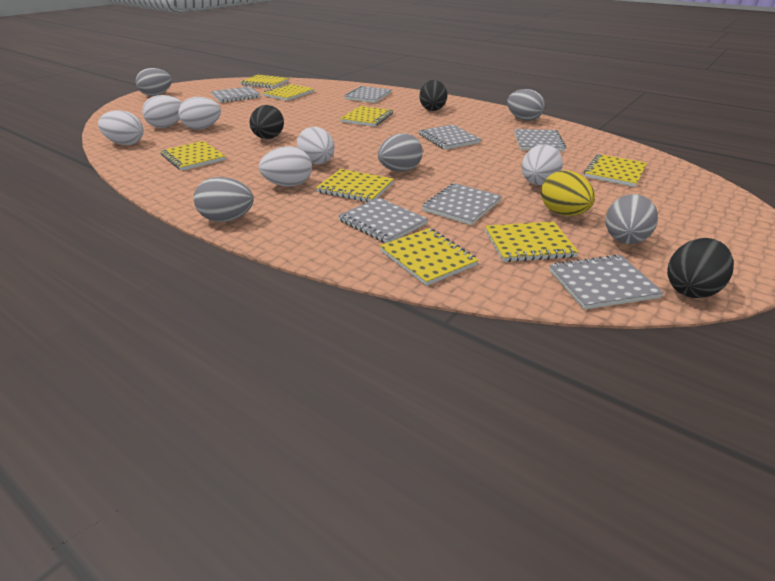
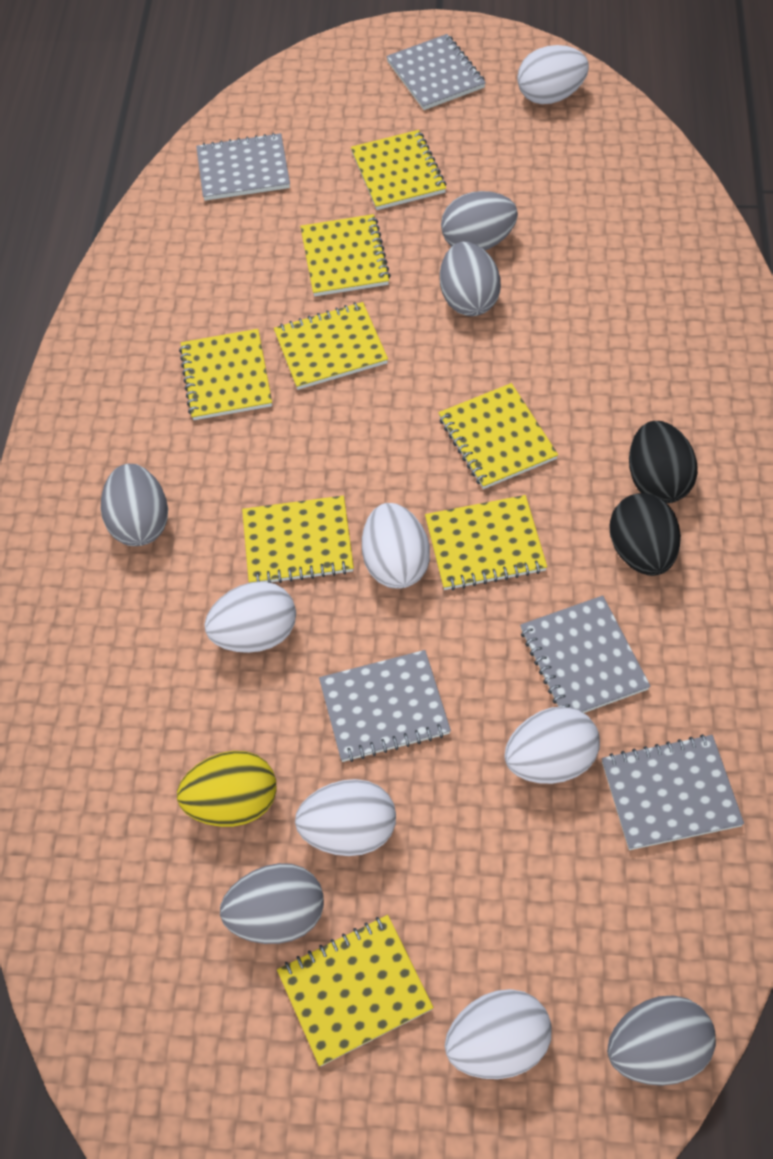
black egg: 3 -> 2
grey notebook: 7 -> 5

